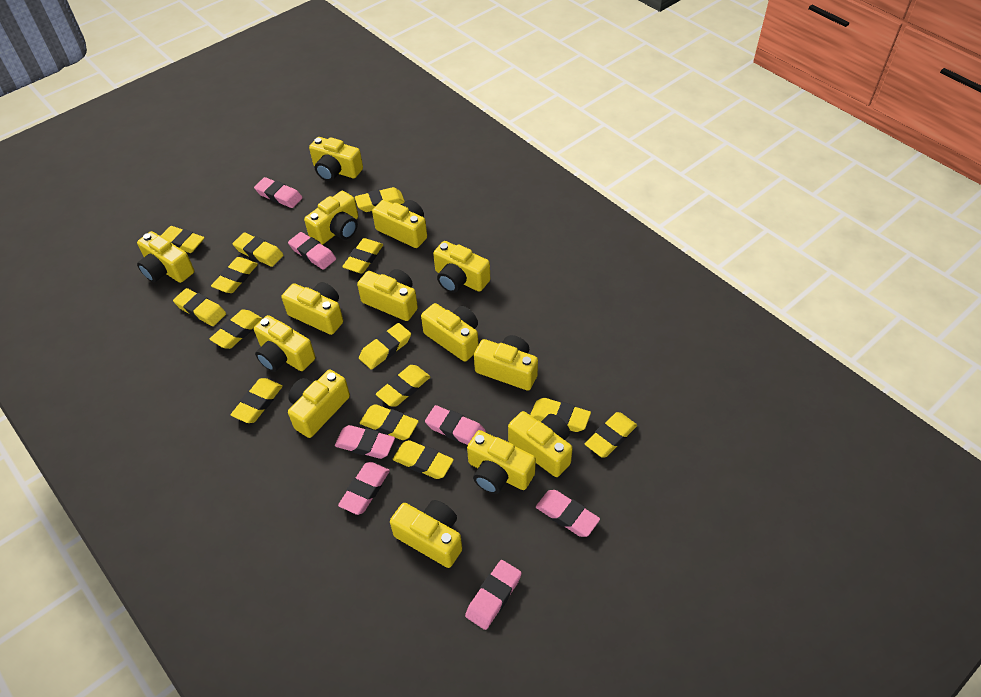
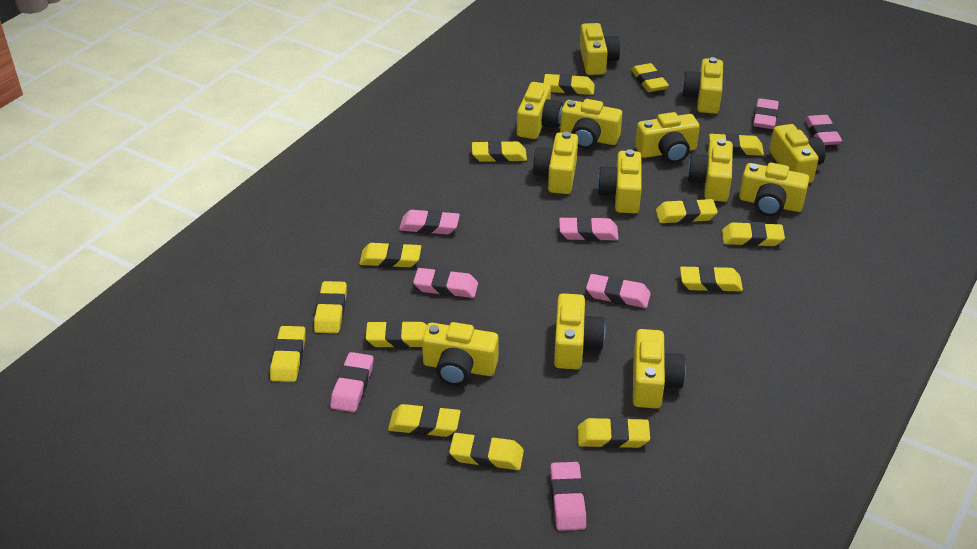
pink eraser: 7 -> 8
yellow camera: 14 -> 13

